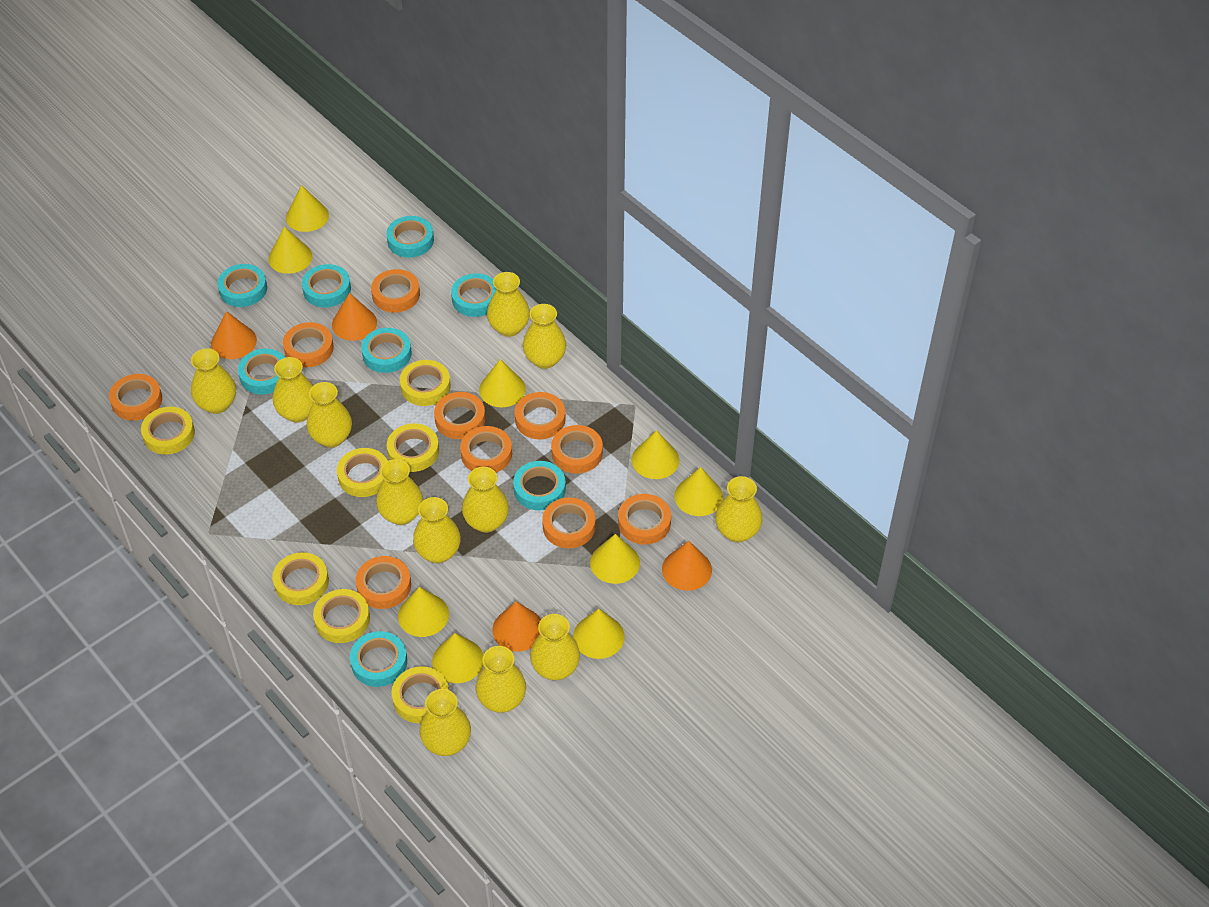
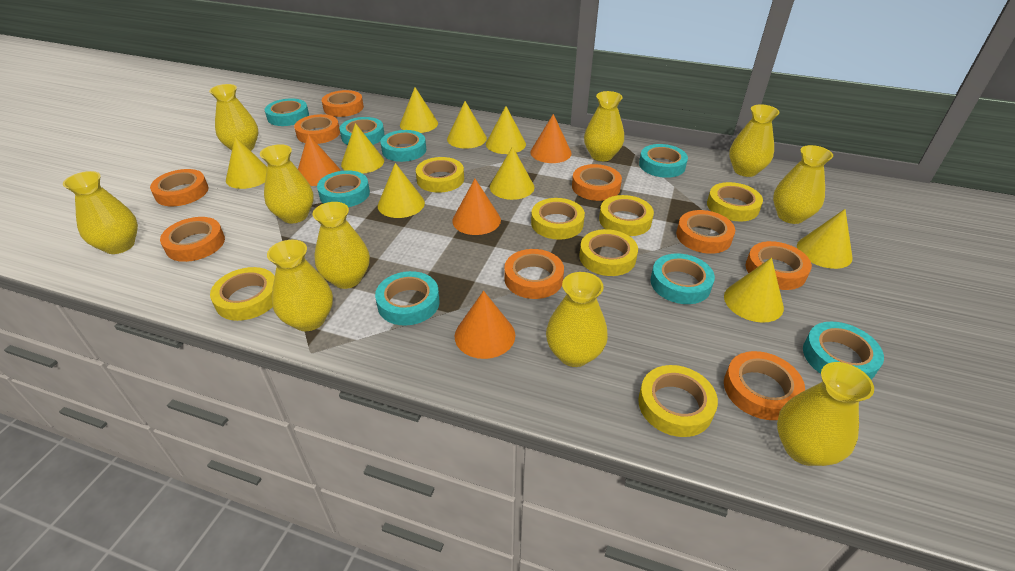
orange tape: 10 -> 9
yellow vase: 12 -> 10

